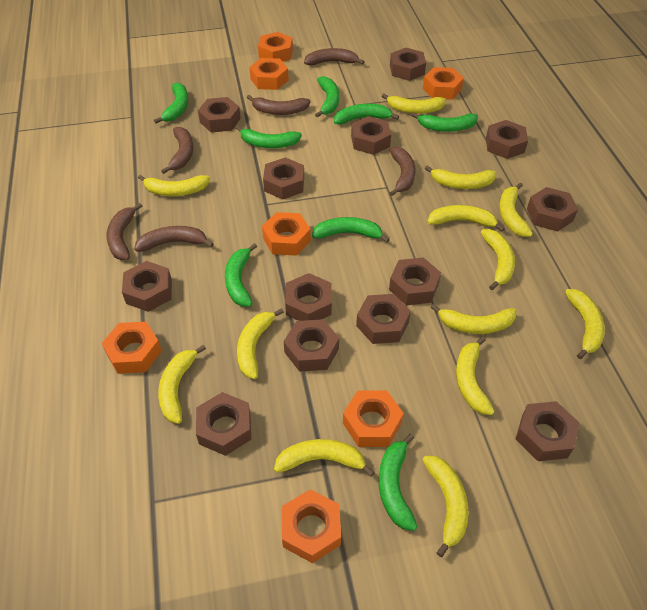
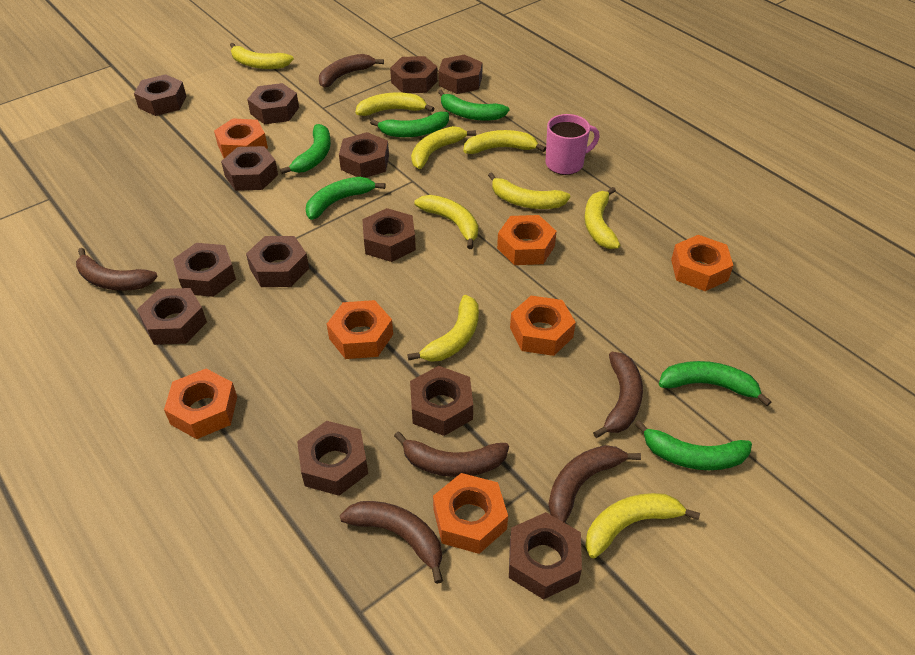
green banana: 8 -> 6
pink mug: 0 -> 1
yellow banana: 13 -> 9

